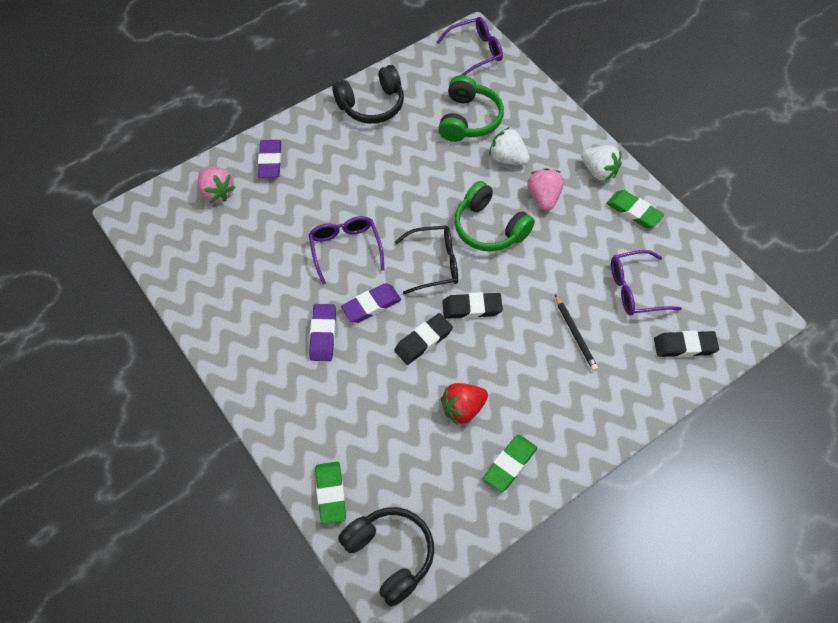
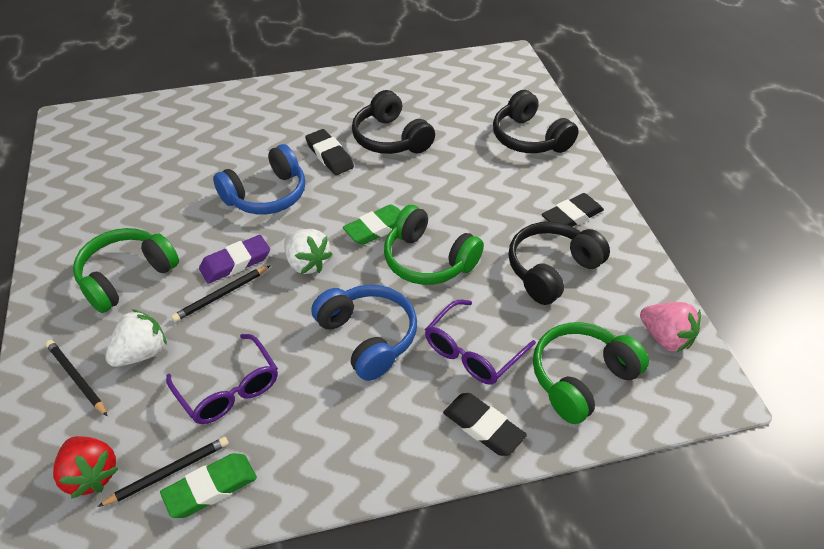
black glasses: 1 -> 0
black headphones: 2 -> 3
black pencil: 1 -> 3
blue headphones: 0 -> 2
green eraser: 3 -> 2
green headphones: 2 -> 3
pink strawberry: 2 -> 1
purple eraser: 3 -> 1
purple glasses: 3 -> 2

